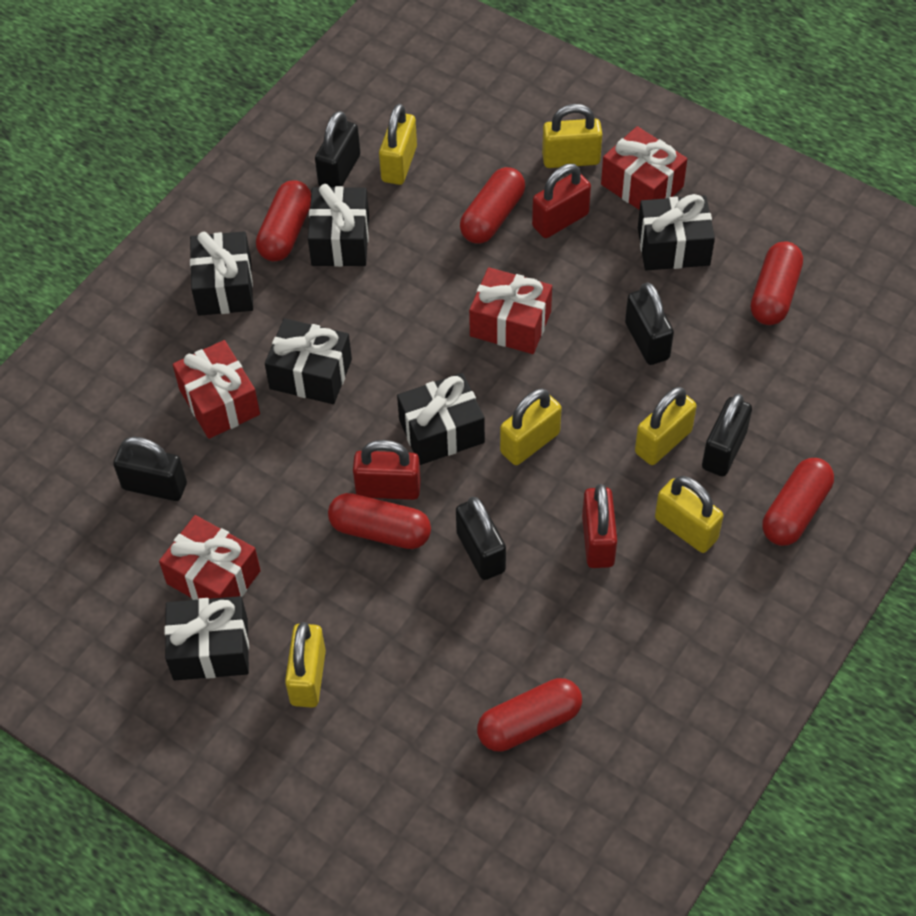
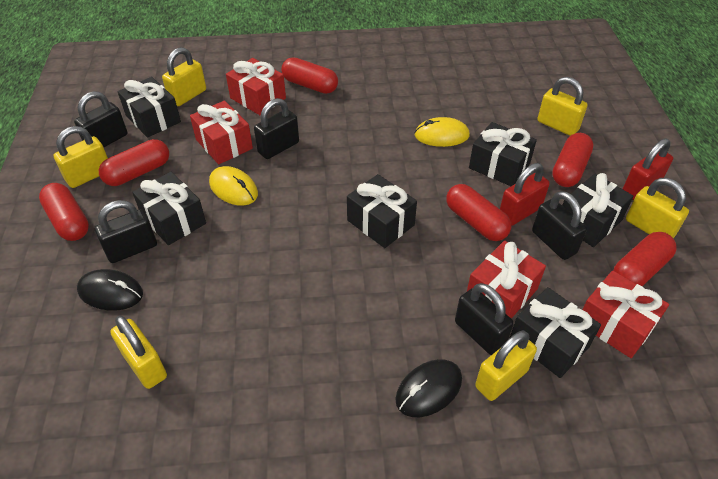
black mouse: 0 -> 2
red padlock: 3 -> 2
yellow mouse: 0 -> 2

